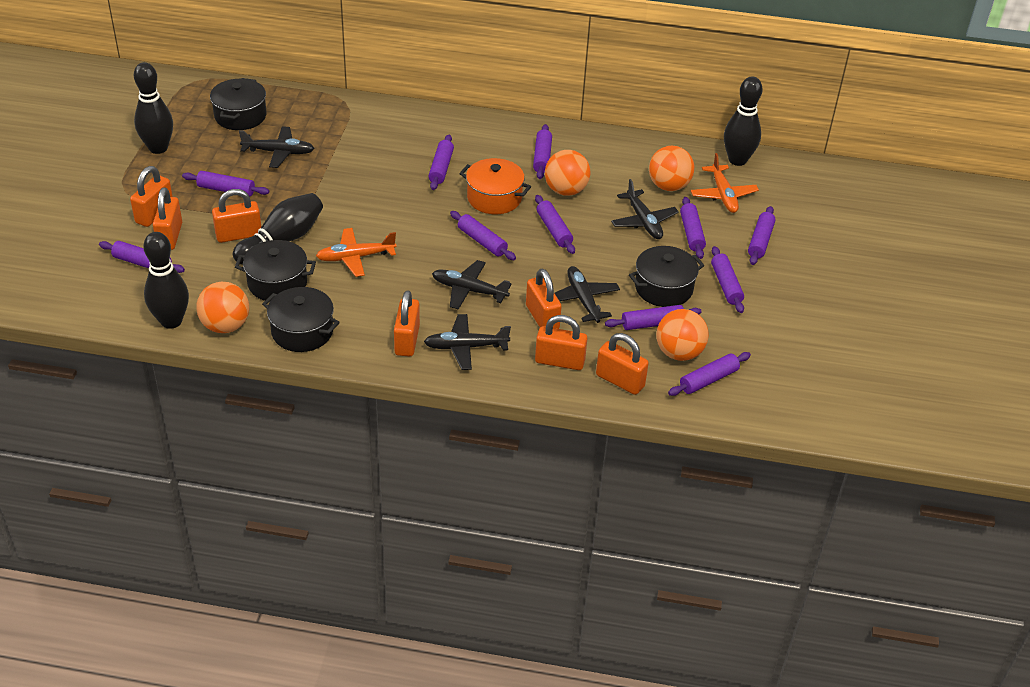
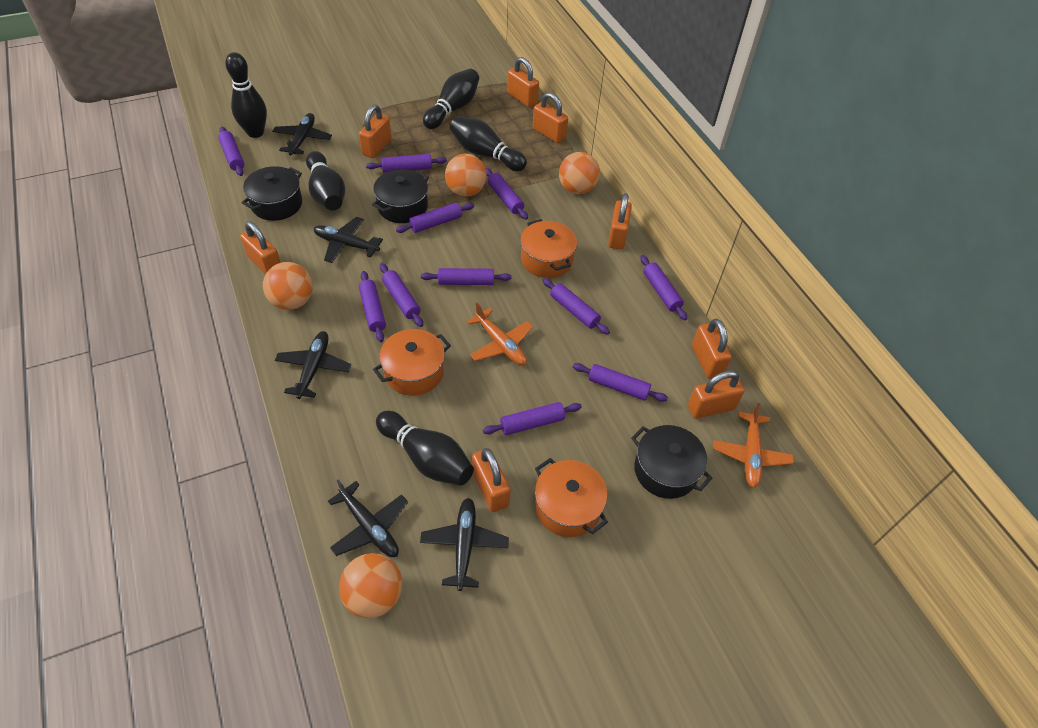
black bowling pin: 4 -> 5
black pot: 4 -> 3
orange padlock: 7 -> 8
orange pot: 1 -> 3

